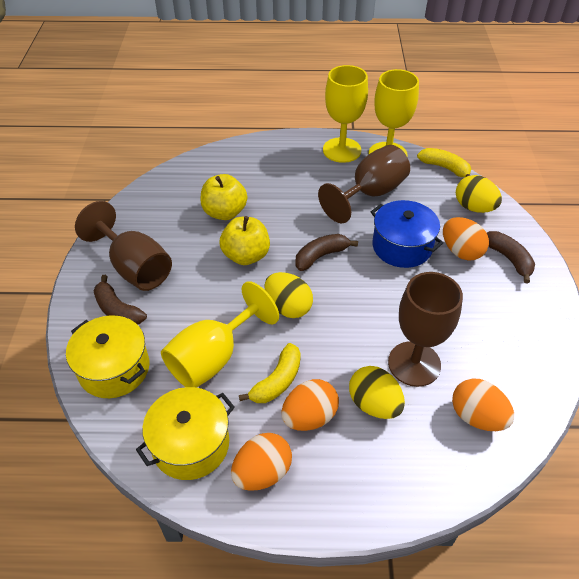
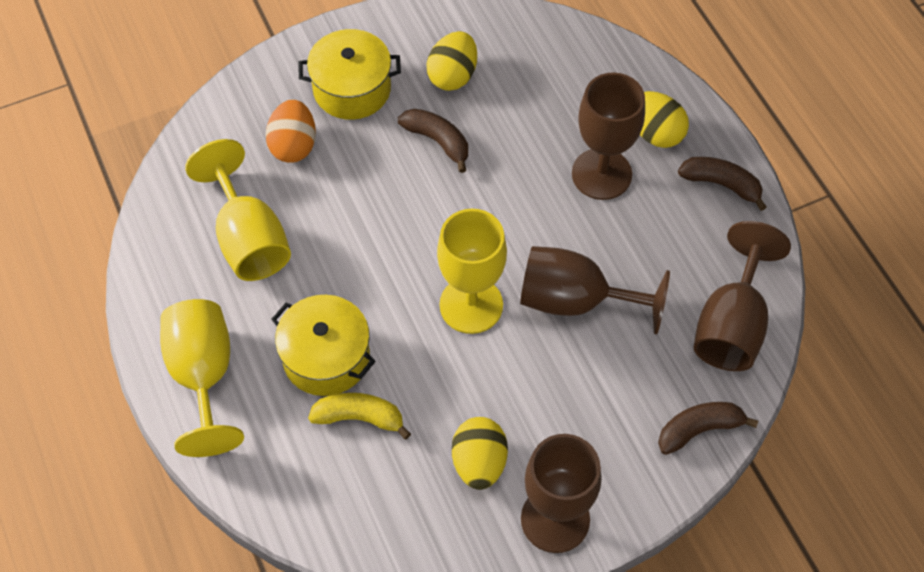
blue pot: 1 -> 0
brown goblet: 3 -> 4
orange egg: 4 -> 1
yellow apple: 2 -> 0
yellow banana: 2 -> 1

